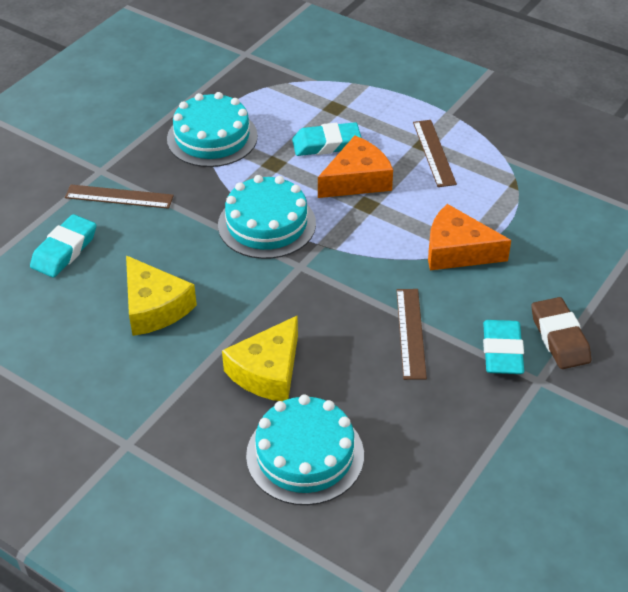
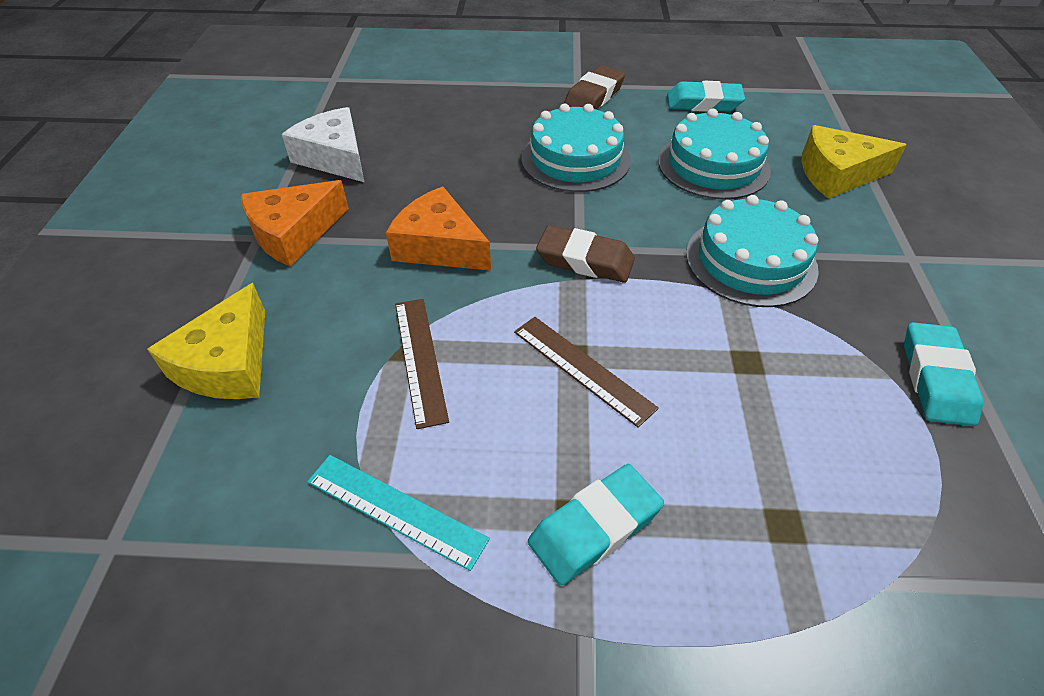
brown eraser: 1 -> 2
brown ruler: 3 -> 2
turquoise ruler: 0 -> 1
white cheese: 0 -> 1

